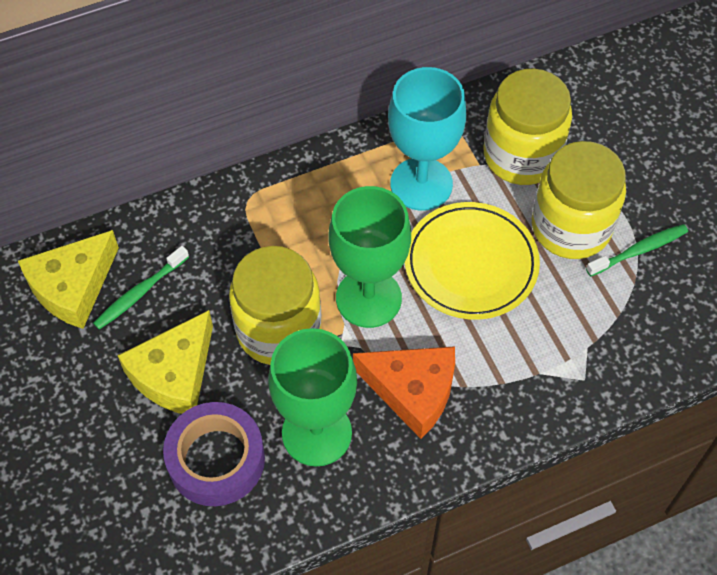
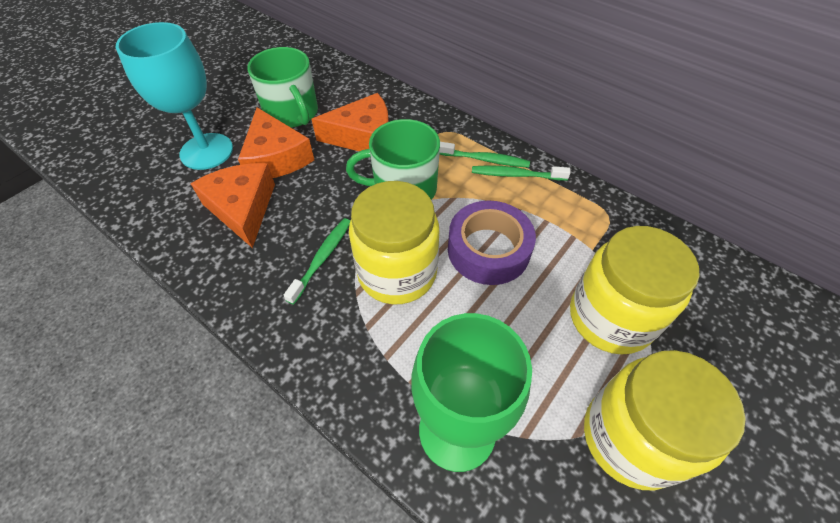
green goblet: 2 -> 1
green mug: 0 -> 2
green toothbrush: 2 -> 3
orange cheese: 1 -> 3
yellow cheese: 2 -> 0
yellow plate: 1 -> 0

